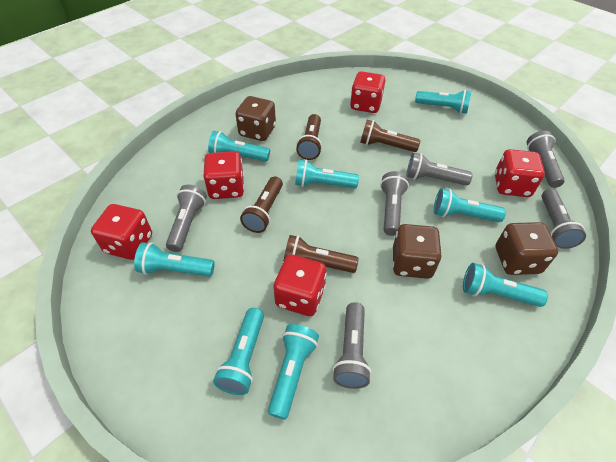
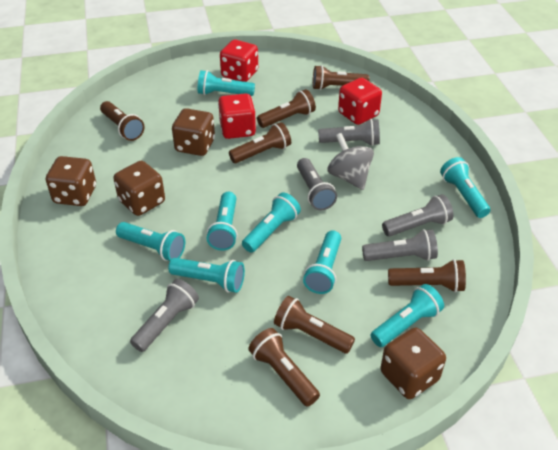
brown dice: 3 -> 4
brown flashlight: 4 -> 7
grey flashlight: 6 -> 5
grey spinning top: 0 -> 1
red dice: 5 -> 3

